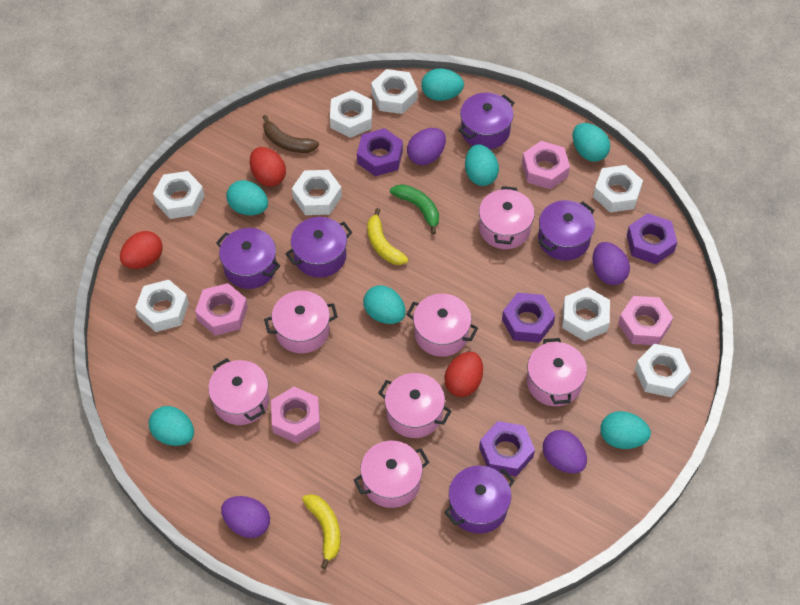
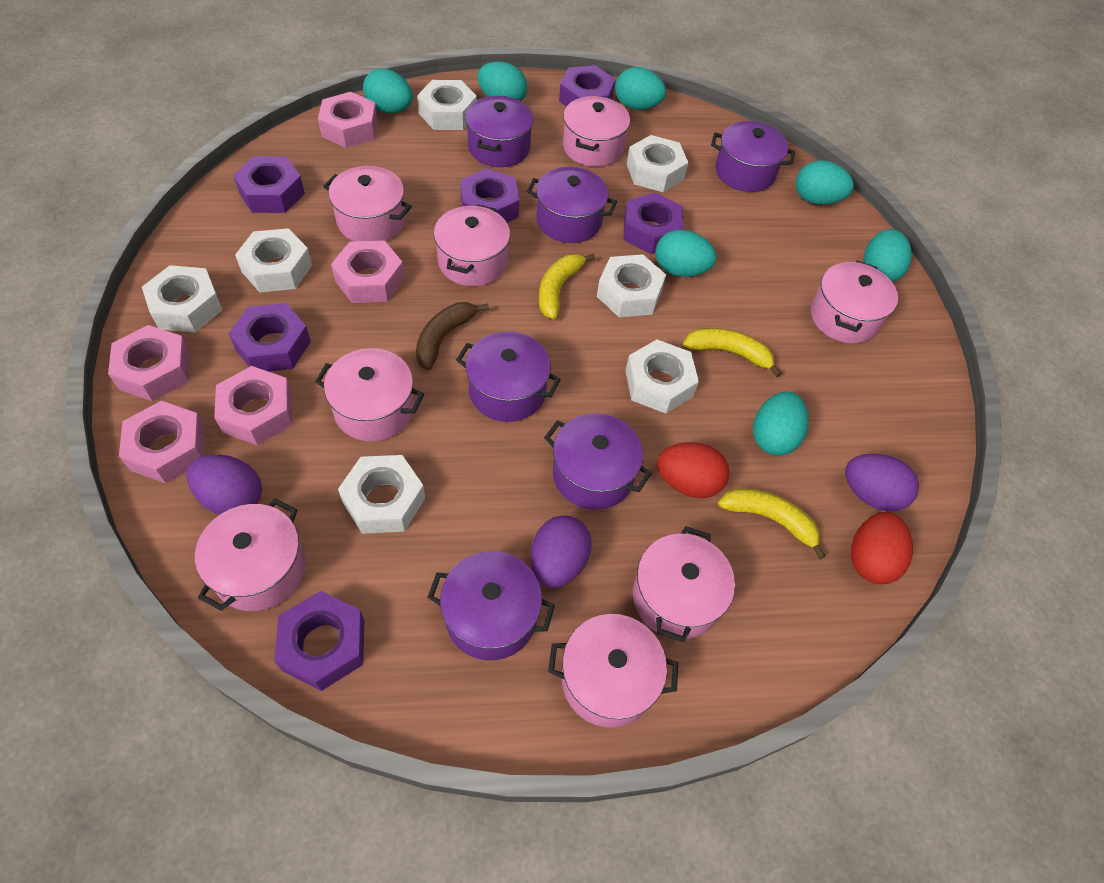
green banana: 1 -> 0
pink nut: 4 -> 5
pink pot: 7 -> 8
purple egg: 4 -> 3
purple nut: 4 -> 6
purple pot: 5 -> 6
red egg: 3 -> 2
white nut: 8 -> 7
yellow banana: 2 -> 3

